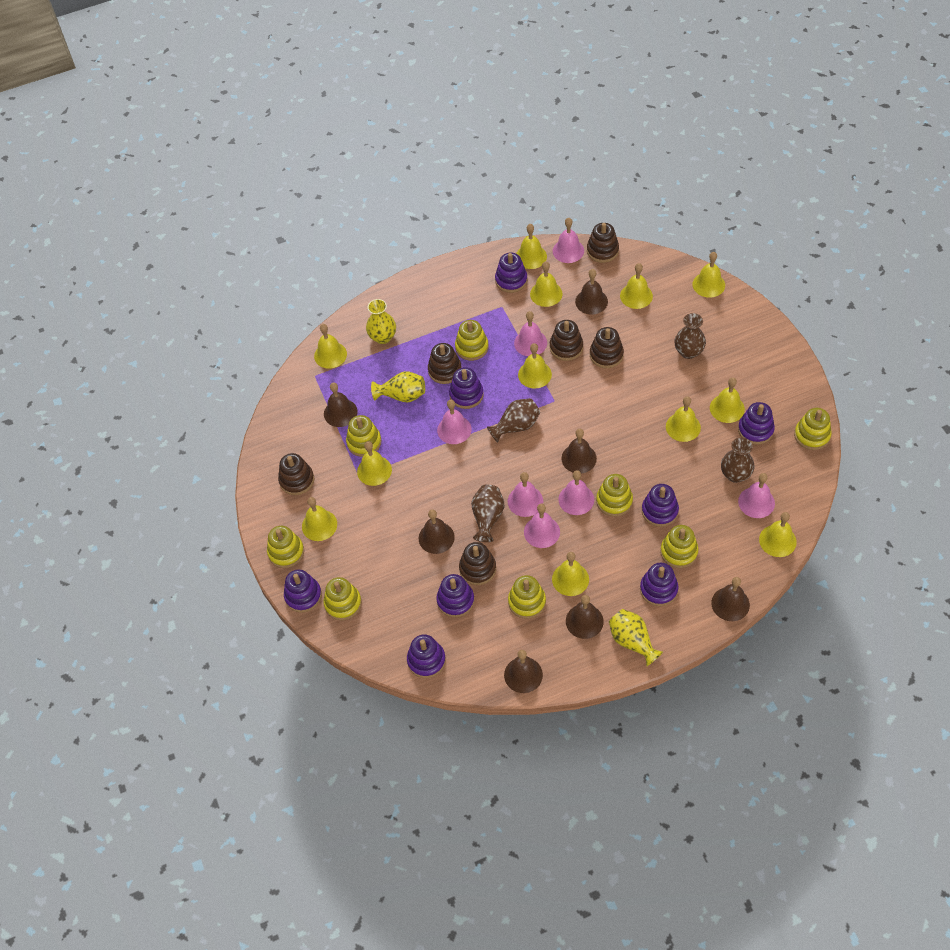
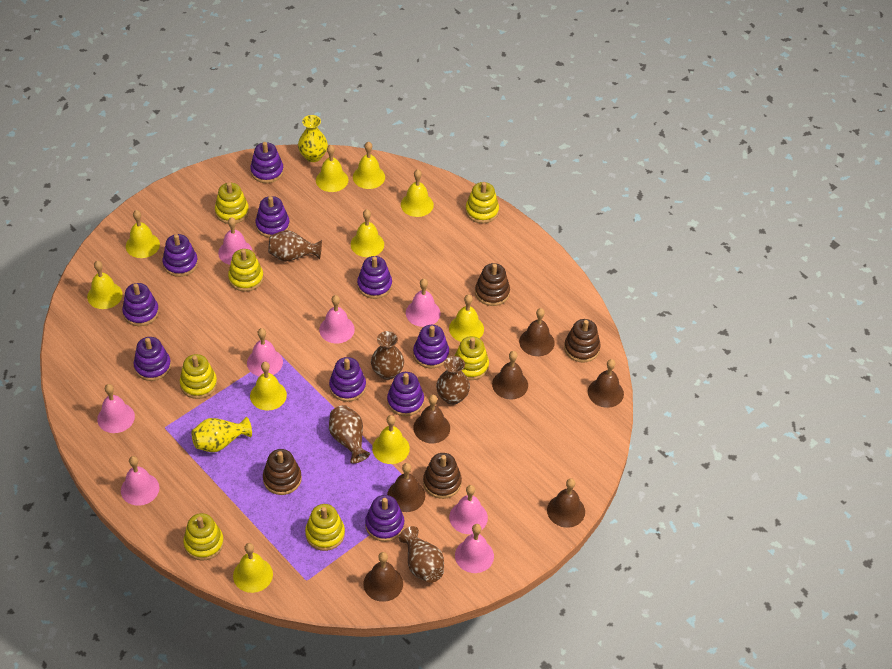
brown stacking toy: 6 -> 4
brown vase: 4 -> 5
pink bell: 7 -> 8
purple stacking toy: 8 -> 10
yellow bell: 12 -> 10
yellow stacking toy: 8 -> 7
yellow vase: 3 -> 2

